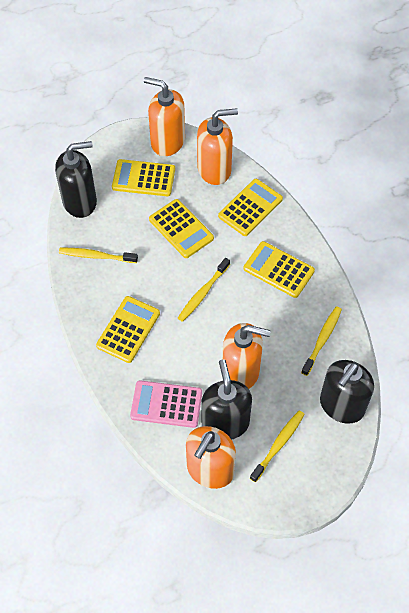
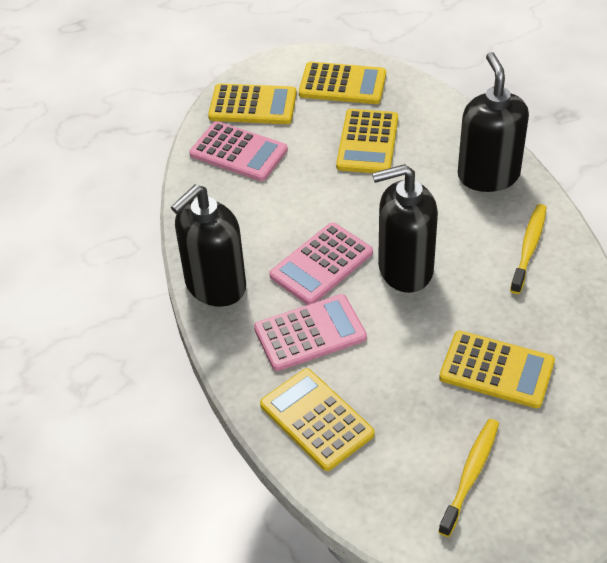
orange soap dispenser: 4 -> 0
pink calculator: 1 -> 3
yellow toothbrush: 4 -> 2

